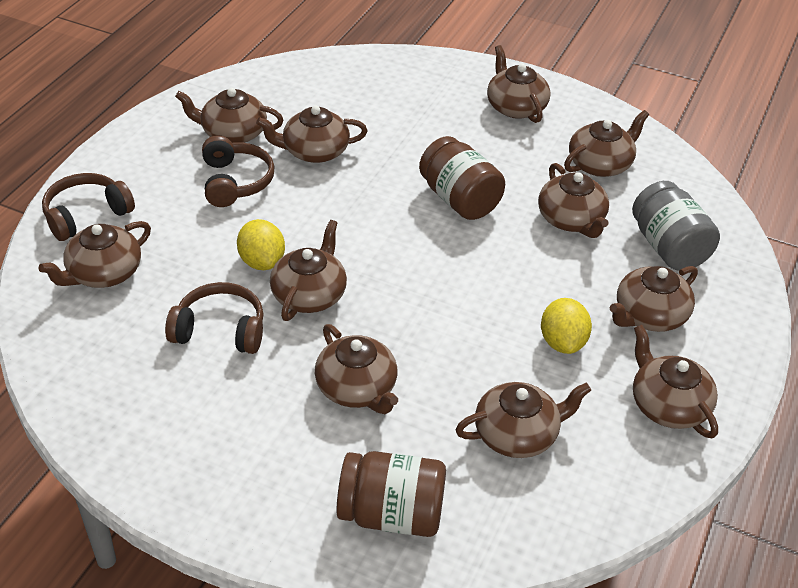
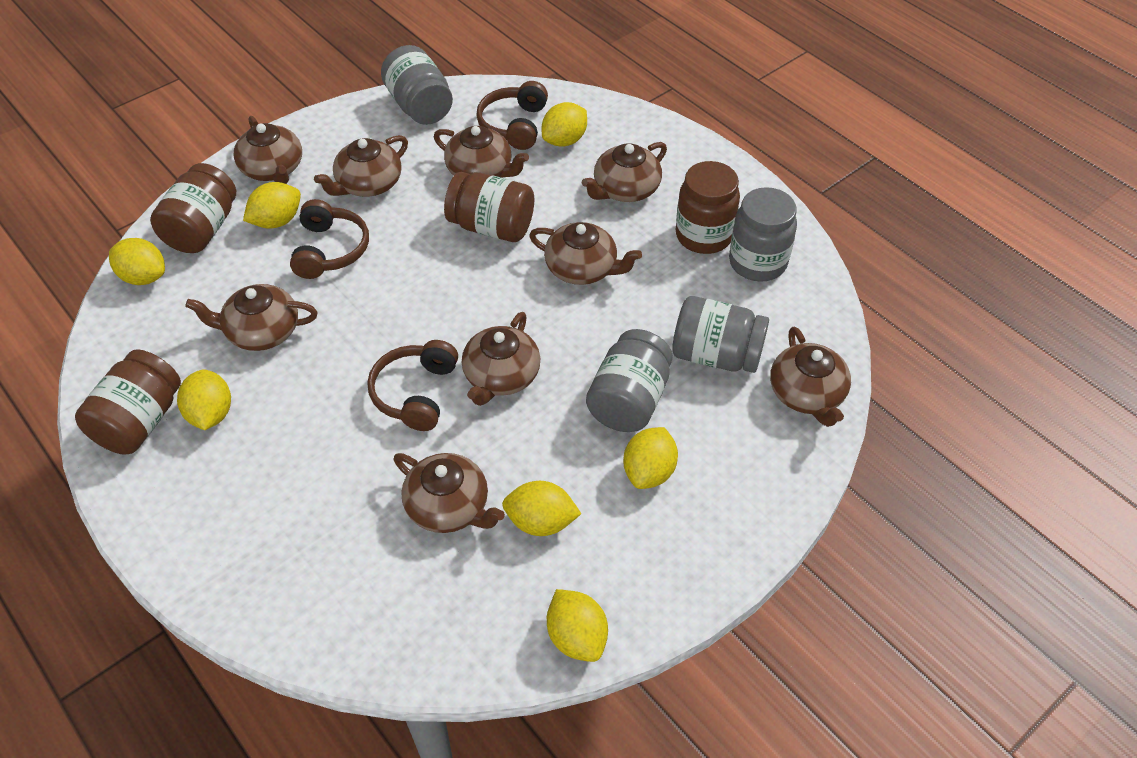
brown jar: 2 -> 4
brown teapot: 11 -> 9
grey jar: 1 -> 4
yellow lemon: 2 -> 7

